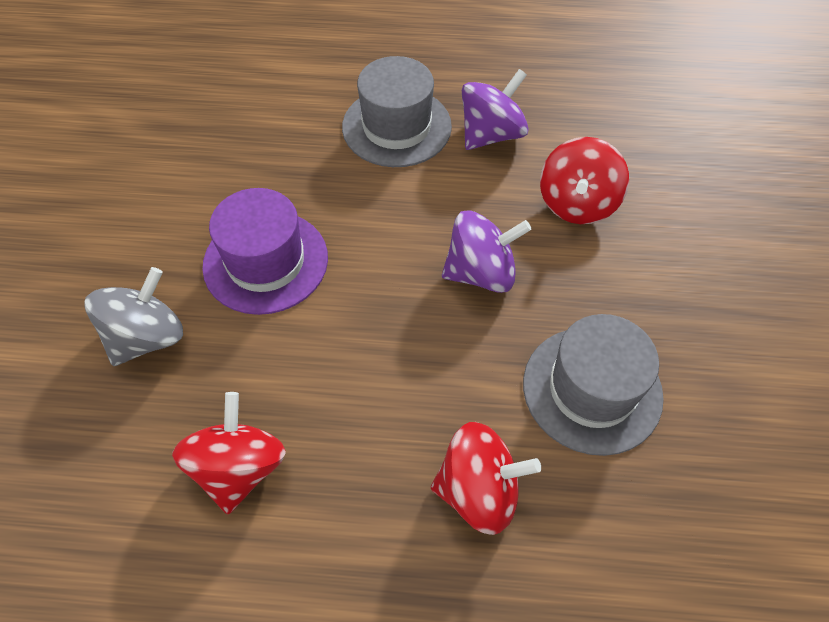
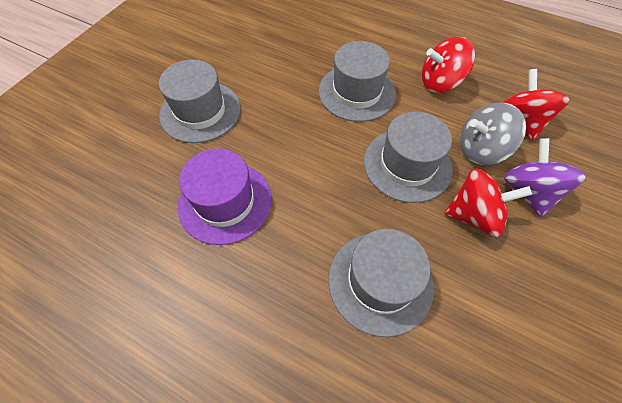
grey hat: 2 -> 4
purple spinning top: 2 -> 1

